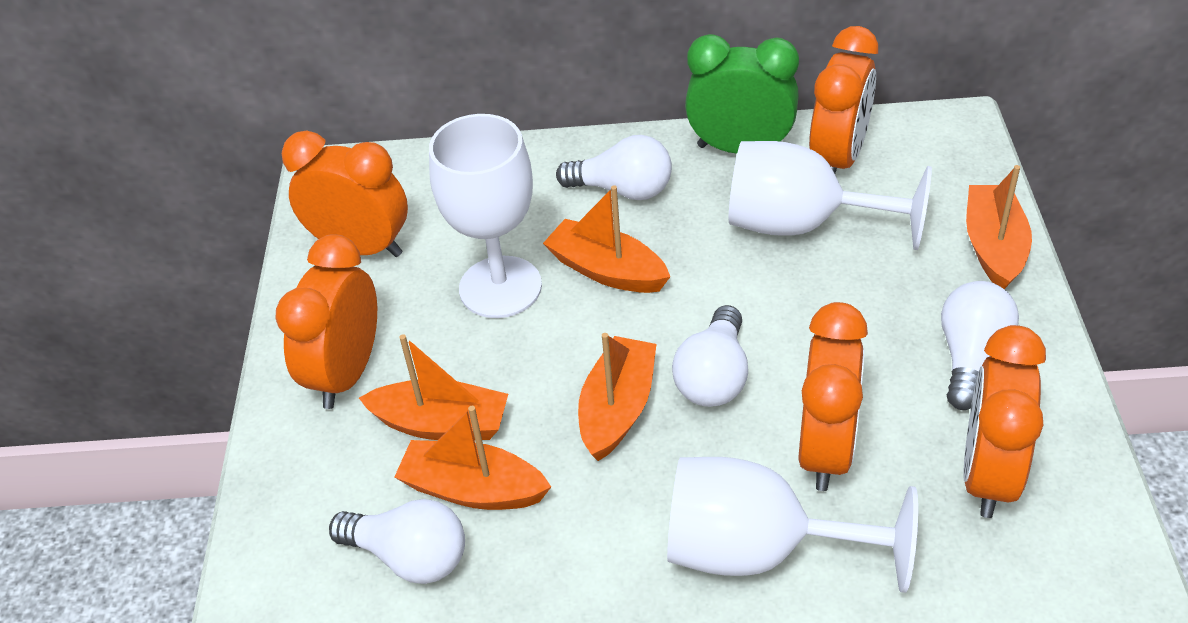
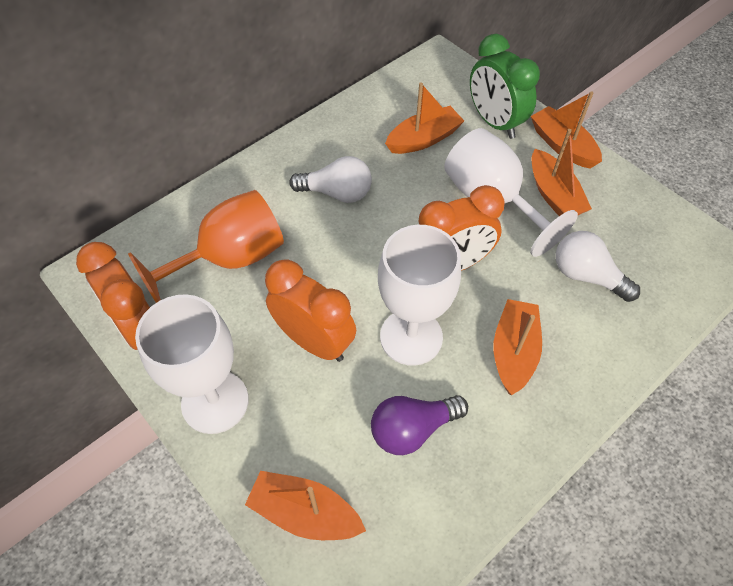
orange clock: 5 -> 3
orange goblet: 0 -> 1
purple light bulb: 0 -> 1
white light bulb: 4 -> 2

